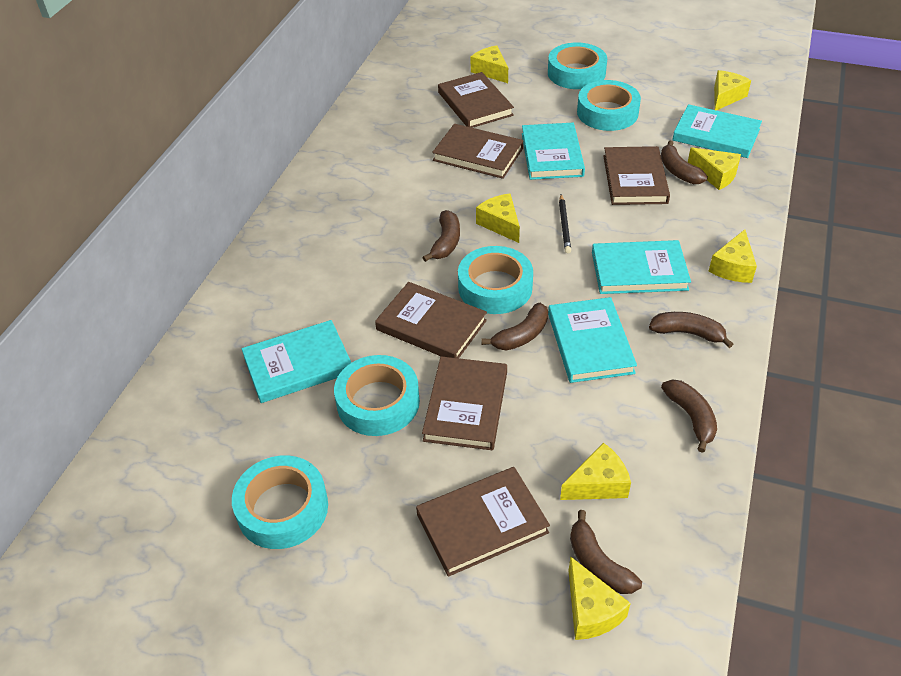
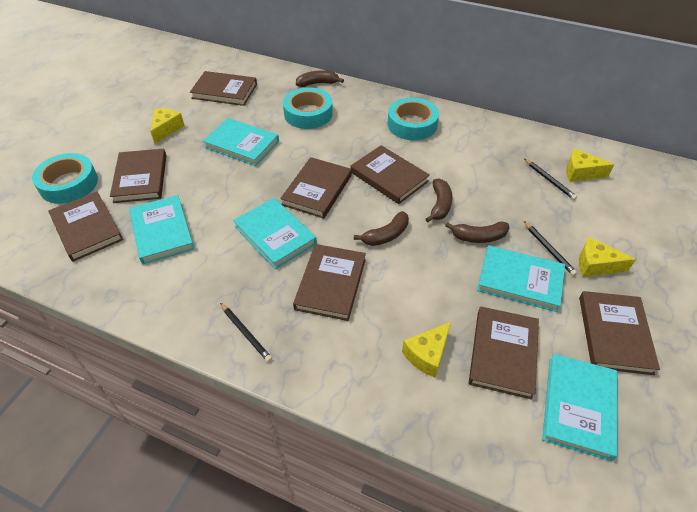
black pencil: 1 -> 3
brown banana: 6 -> 4
brown book: 6 -> 8
turquoise tape: 5 -> 3
yellow cheese: 7 -> 4

